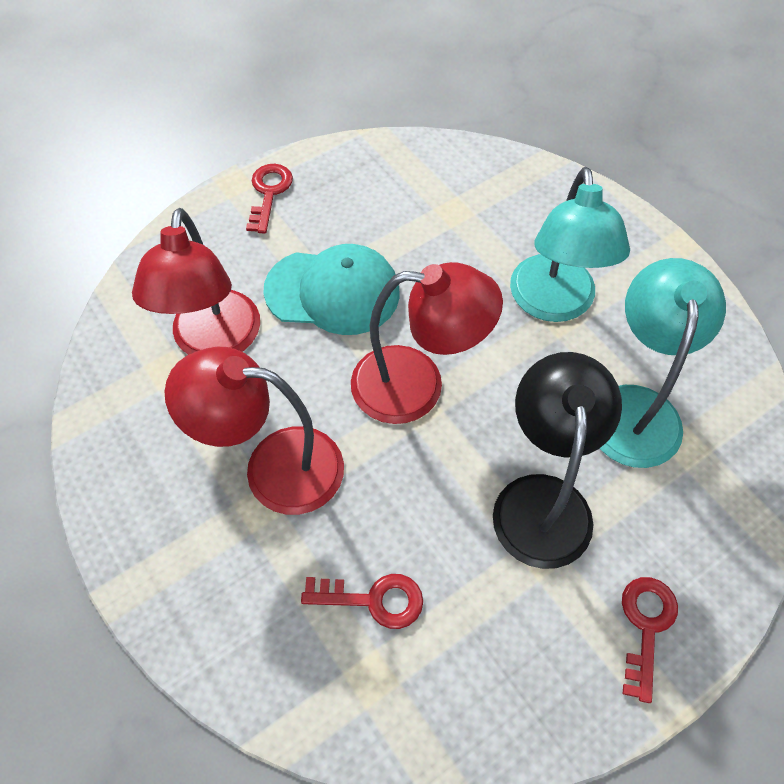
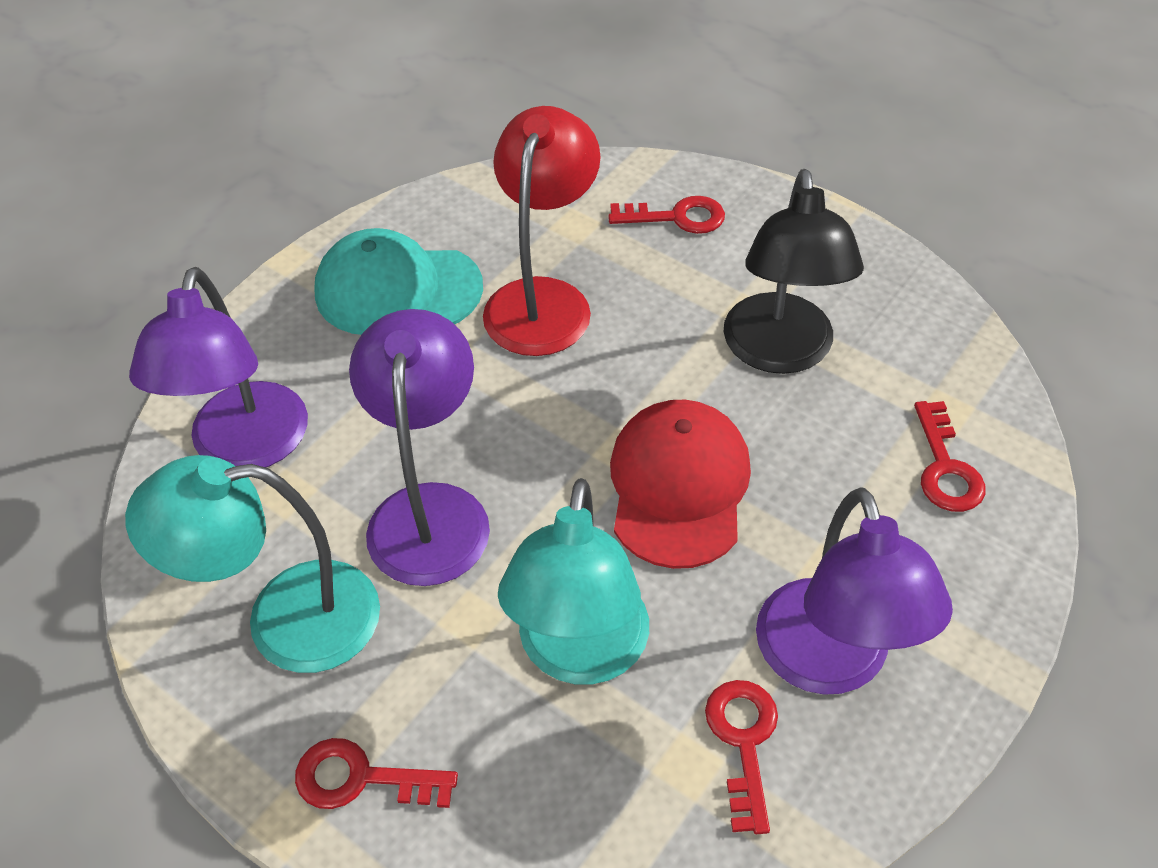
purple lamp: 0 -> 3
red cap: 0 -> 1
red key: 3 -> 4
red lamp: 3 -> 1

